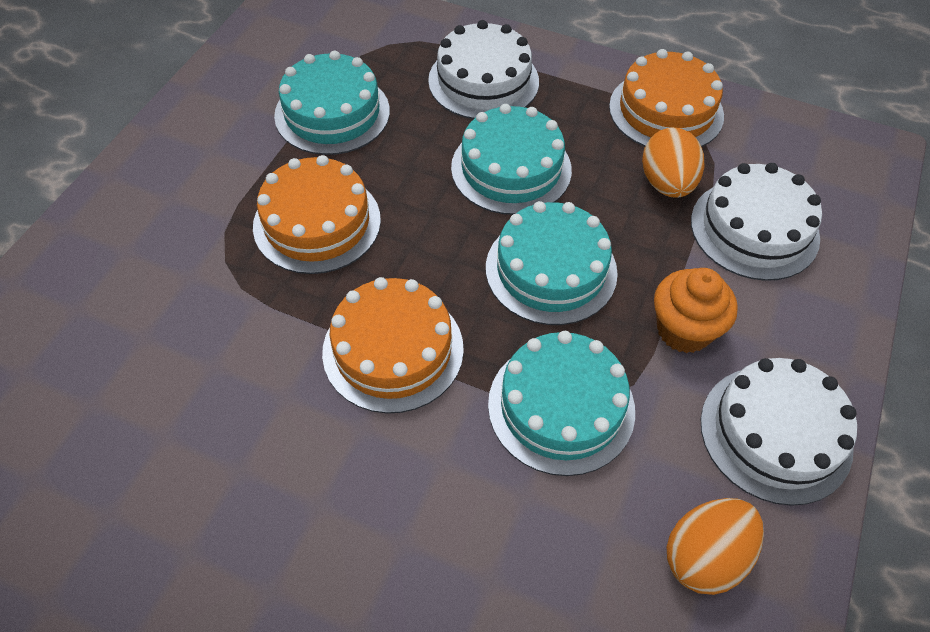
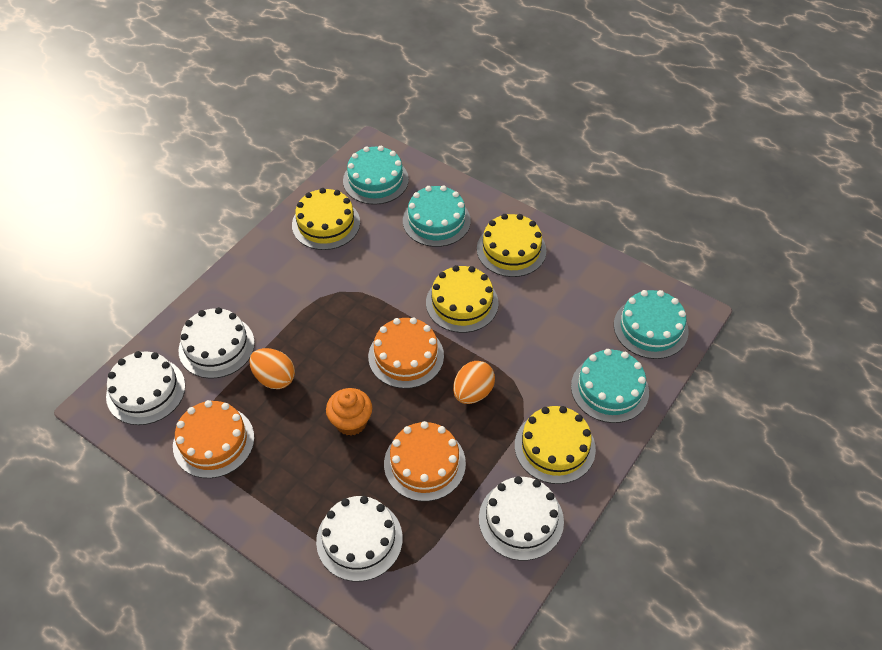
white cake: 3 -> 4
yellow cake: 0 -> 4

